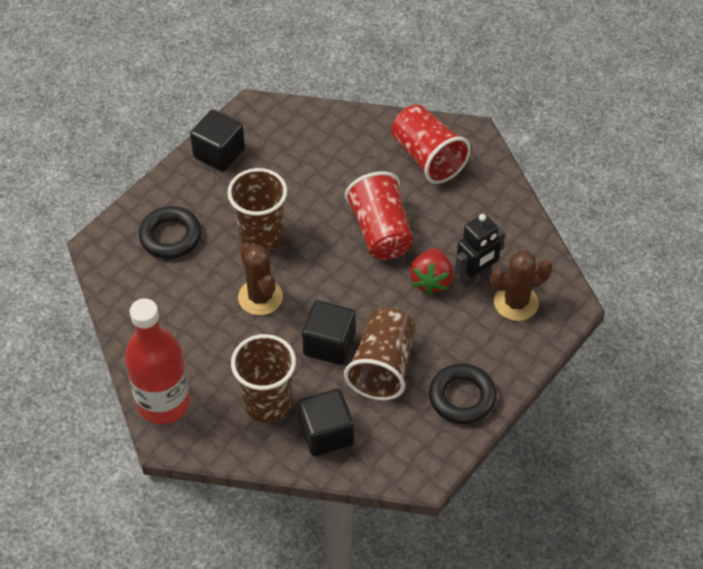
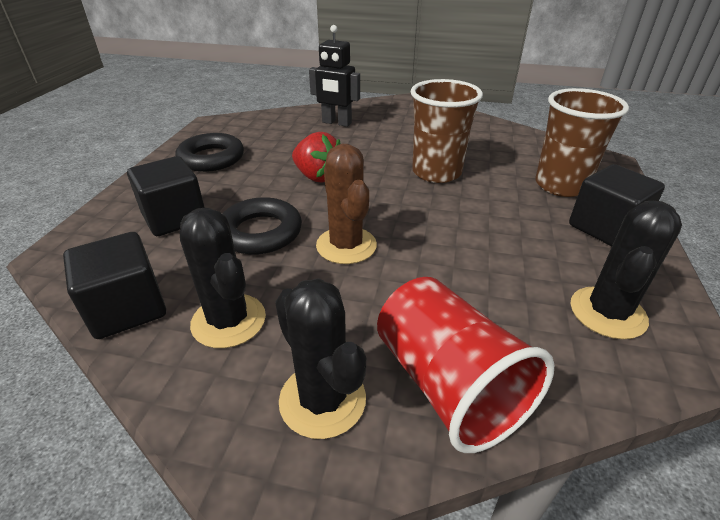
black cactus: 0 -> 3
brown cactus: 2 -> 1
brown cup: 3 -> 2
red bottle: 1 -> 0
red cup: 2 -> 1

